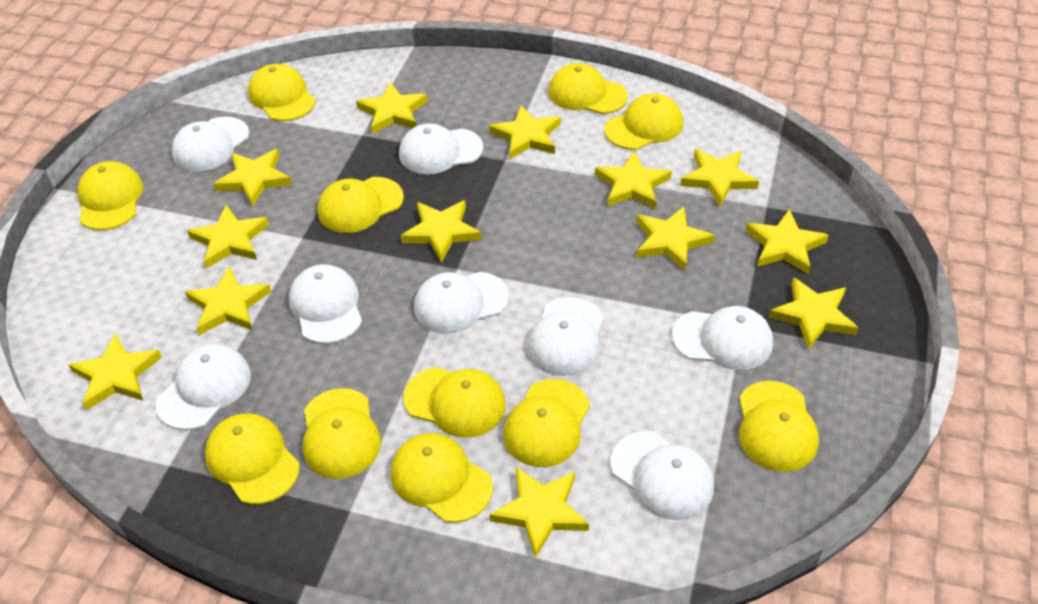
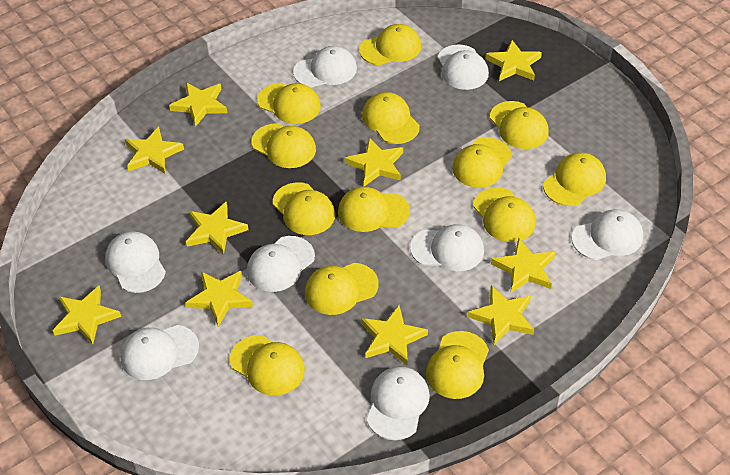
yellow cap: 11 -> 13
yellow star: 13 -> 10

